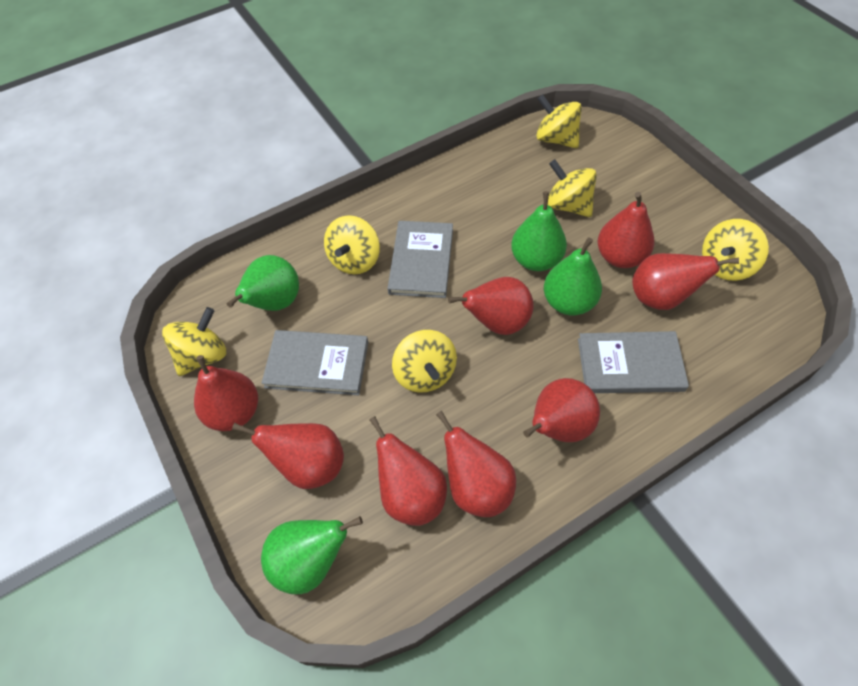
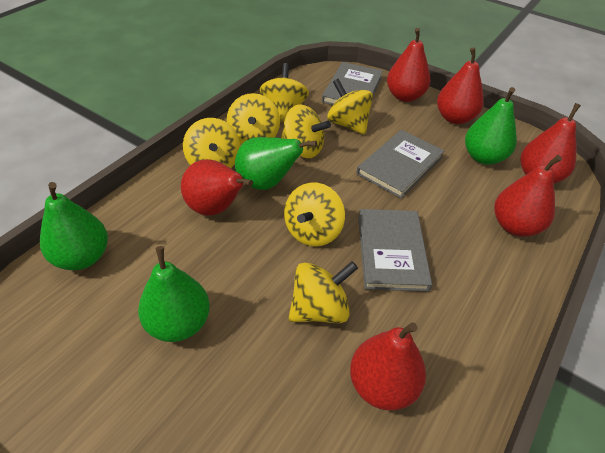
red pear: 8 -> 6
yellow spinning top: 6 -> 7

